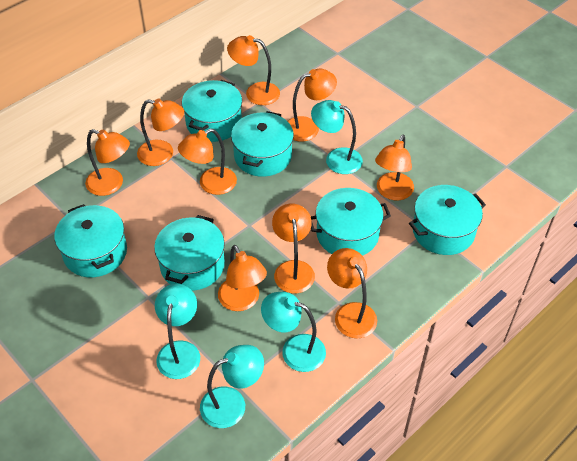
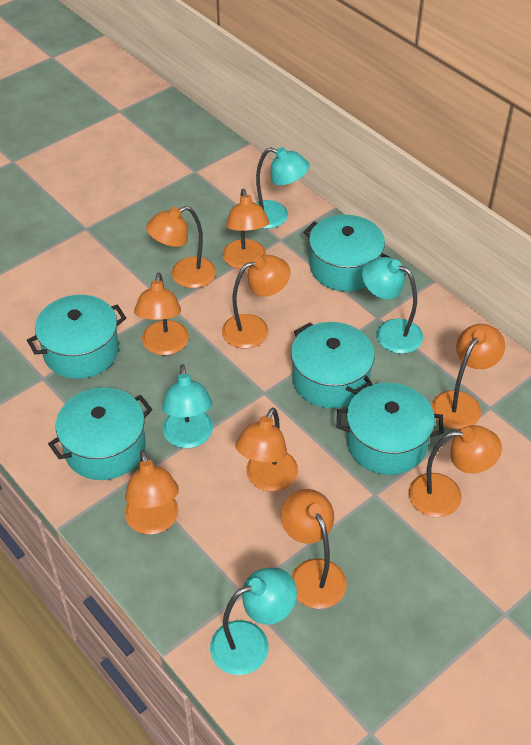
turquoise pot: 6 -> 5

